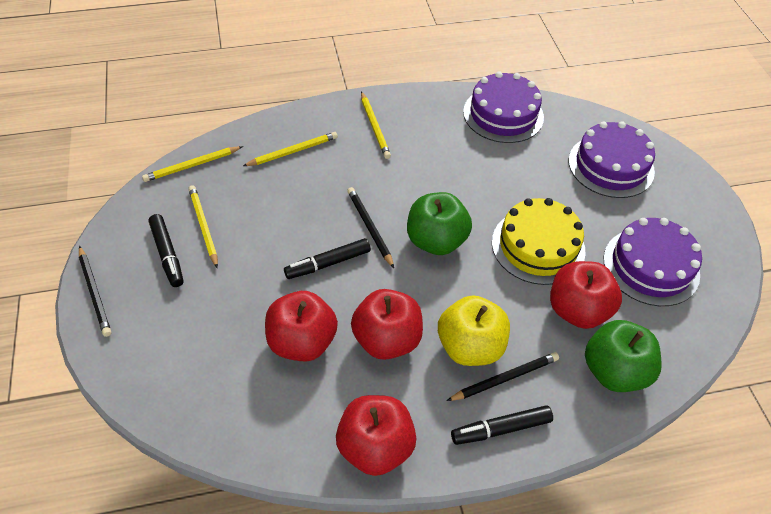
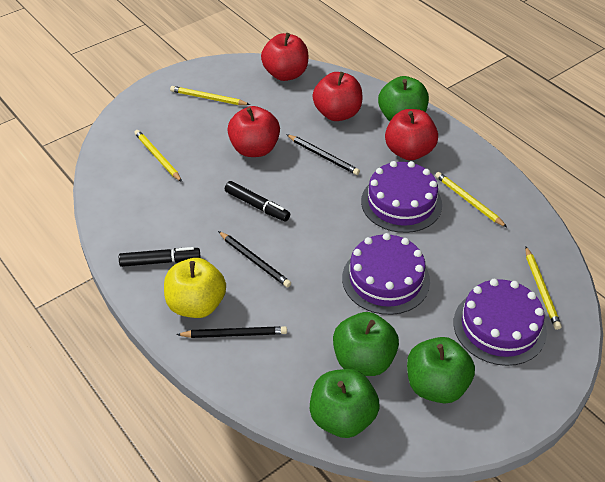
black marker: 3 -> 2
green apple: 2 -> 4
yellow cake: 1 -> 0

